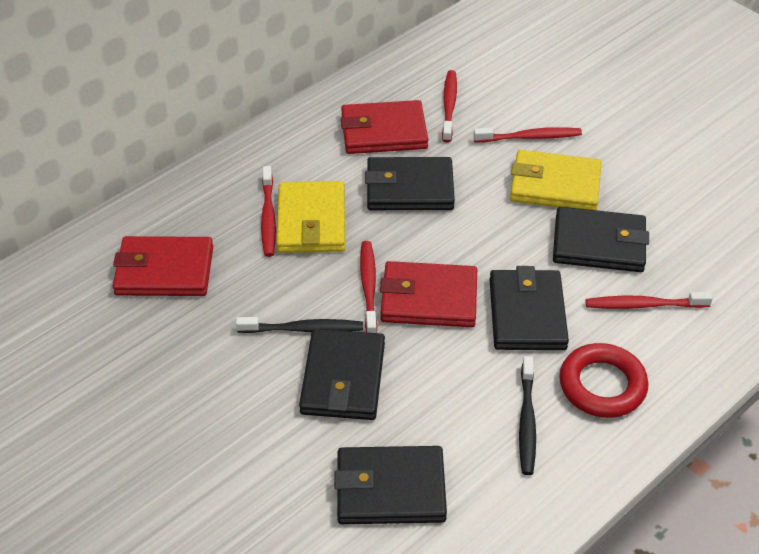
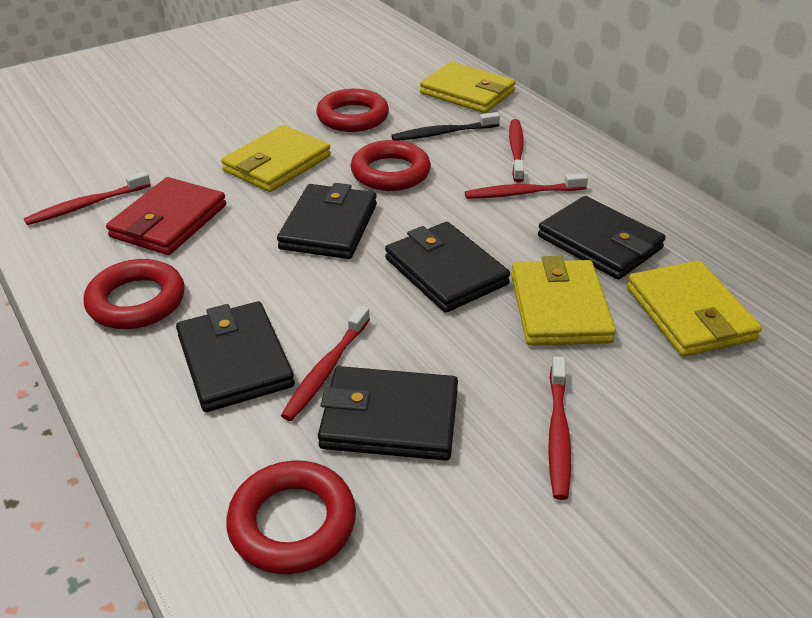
black toothbrush: 2 -> 1
red ring: 1 -> 4
red wallet: 3 -> 1
yellow wallet: 2 -> 4

